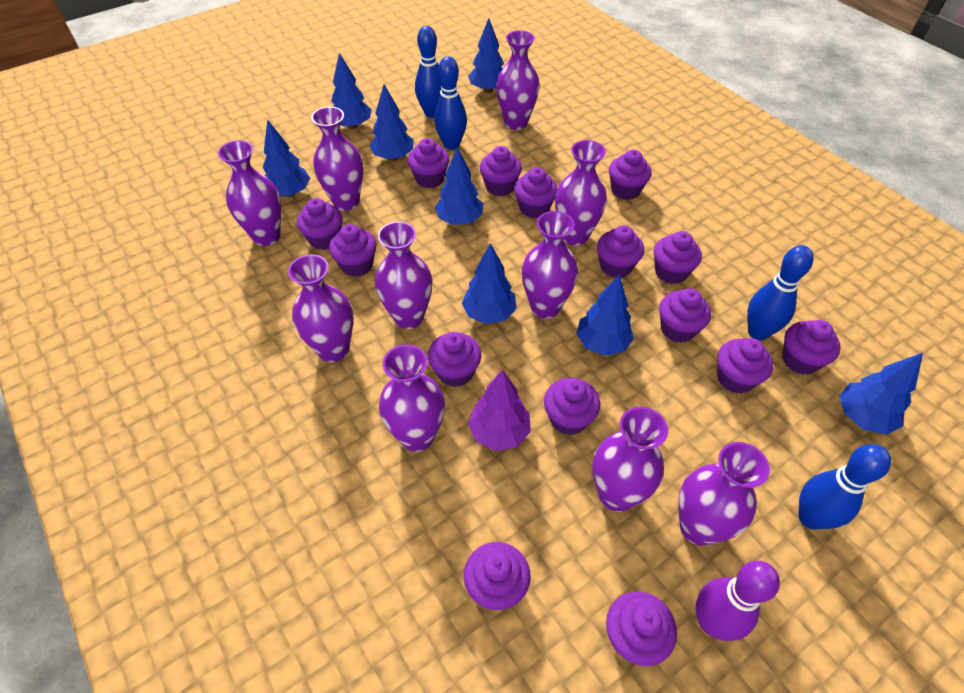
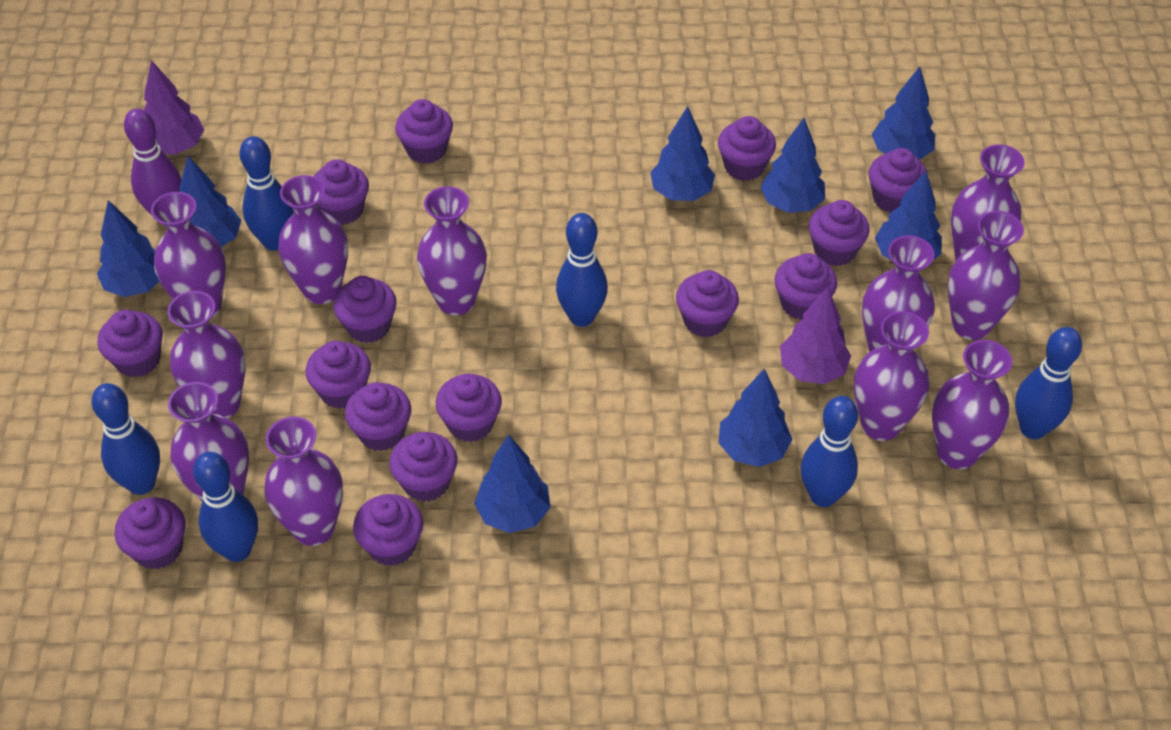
blue bowling pin: 4 -> 6
purple tree: 1 -> 2
purple vase: 10 -> 11

